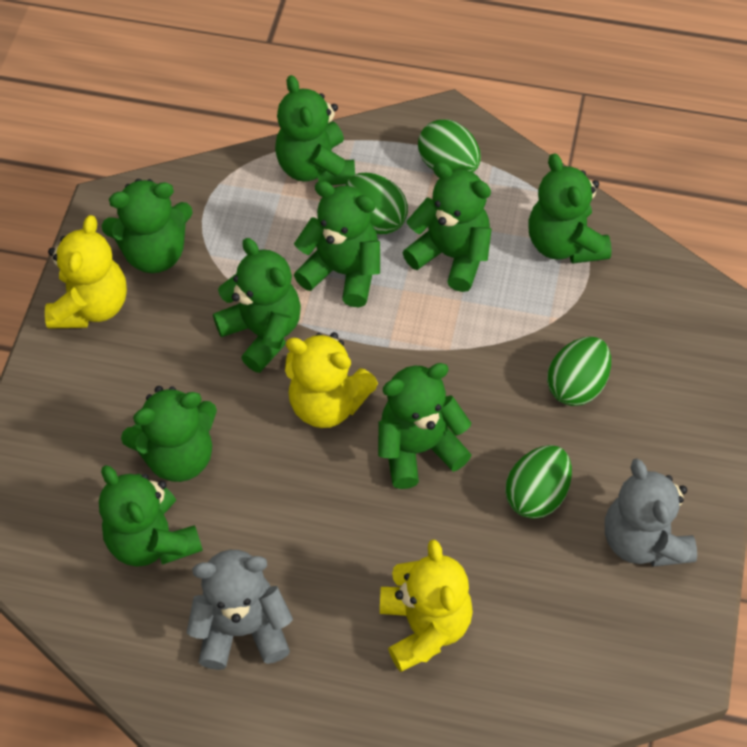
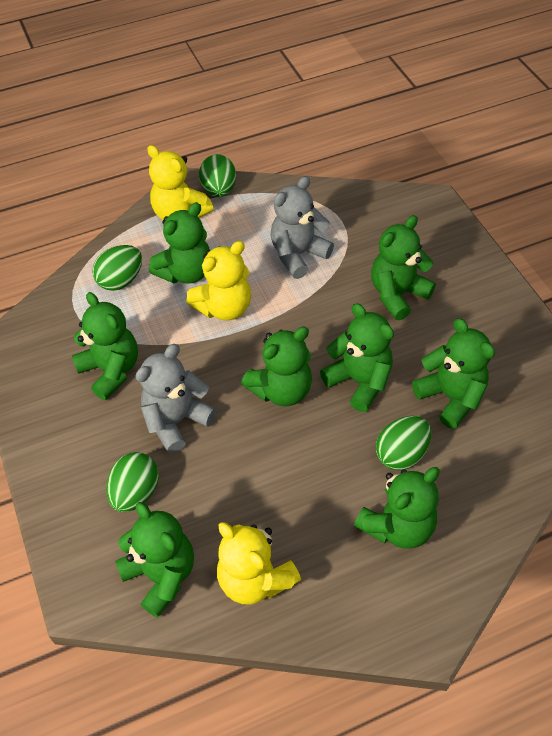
green teddy bear: 9 -> 8

